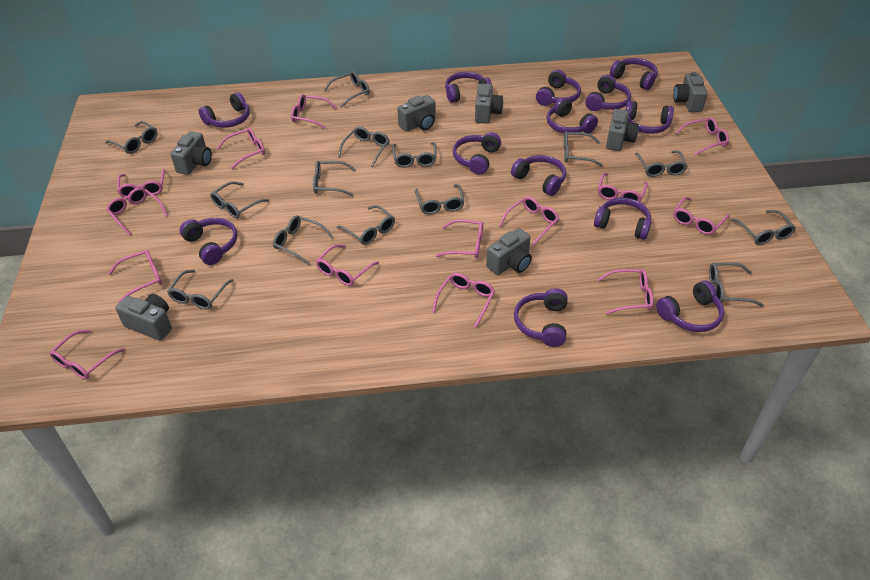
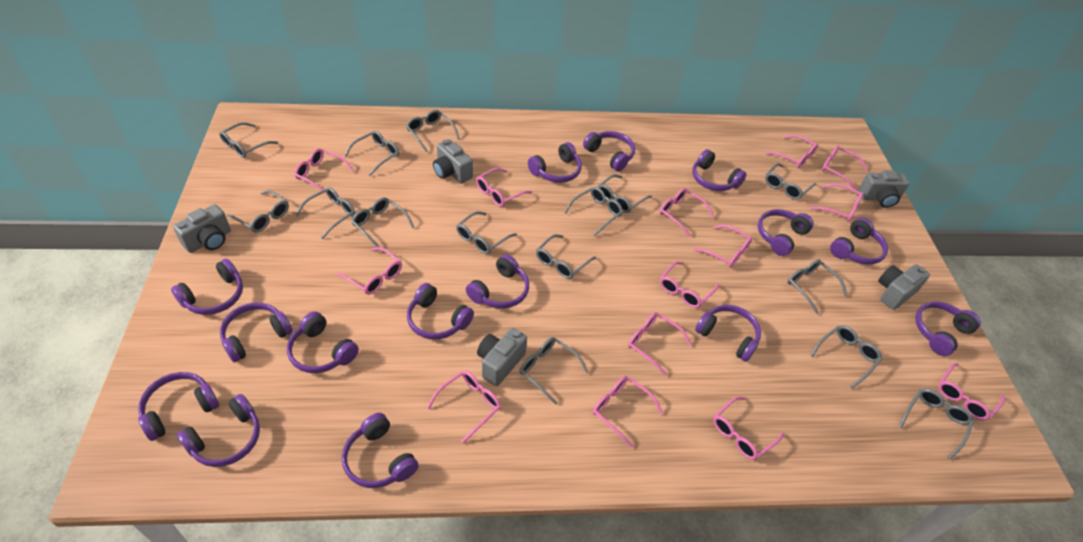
grey camera: 7 -> 5
grey glasses: 14 -> 15
purple headphones: 13 -> 15

